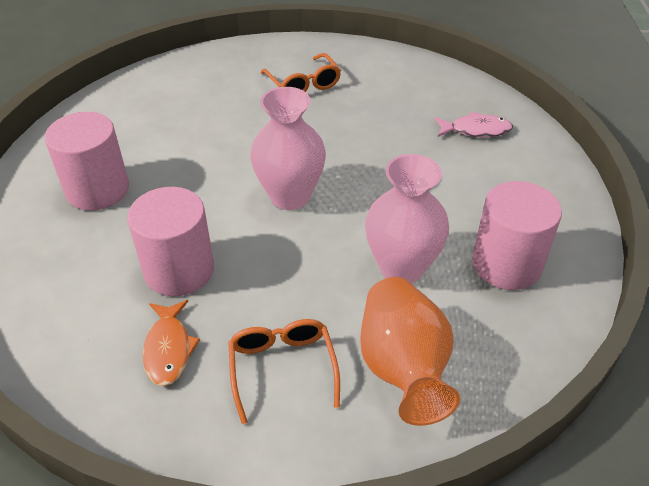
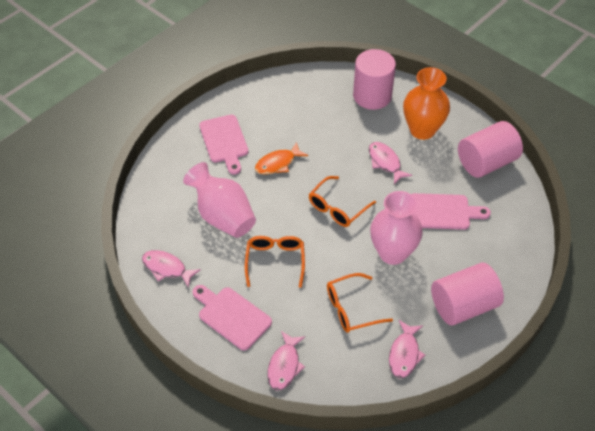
orange glasses: 2 -> 3
pink cutting board: 0 -> 3
pink fish: 1 -> 4

